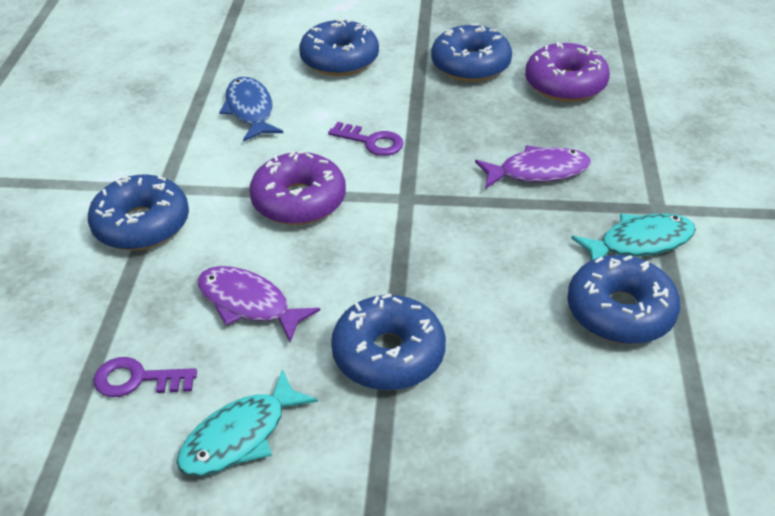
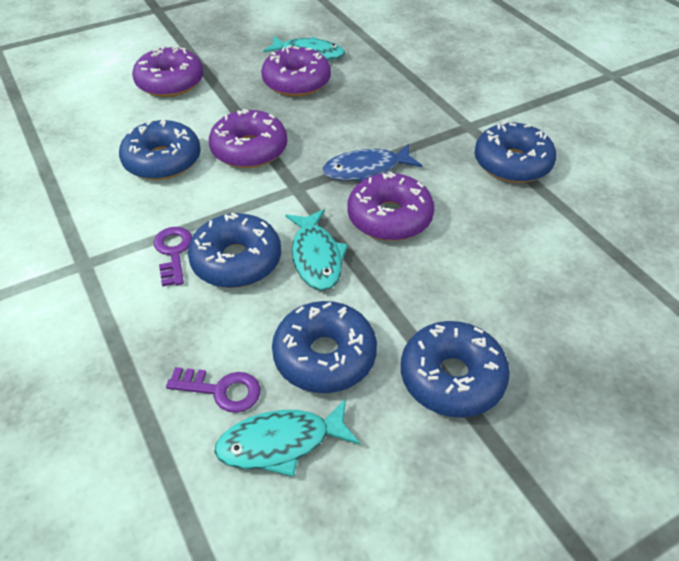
purple donut: 2 -> 4
purple fish: 2 -> 0
turquoise fish: 2 -> 3

